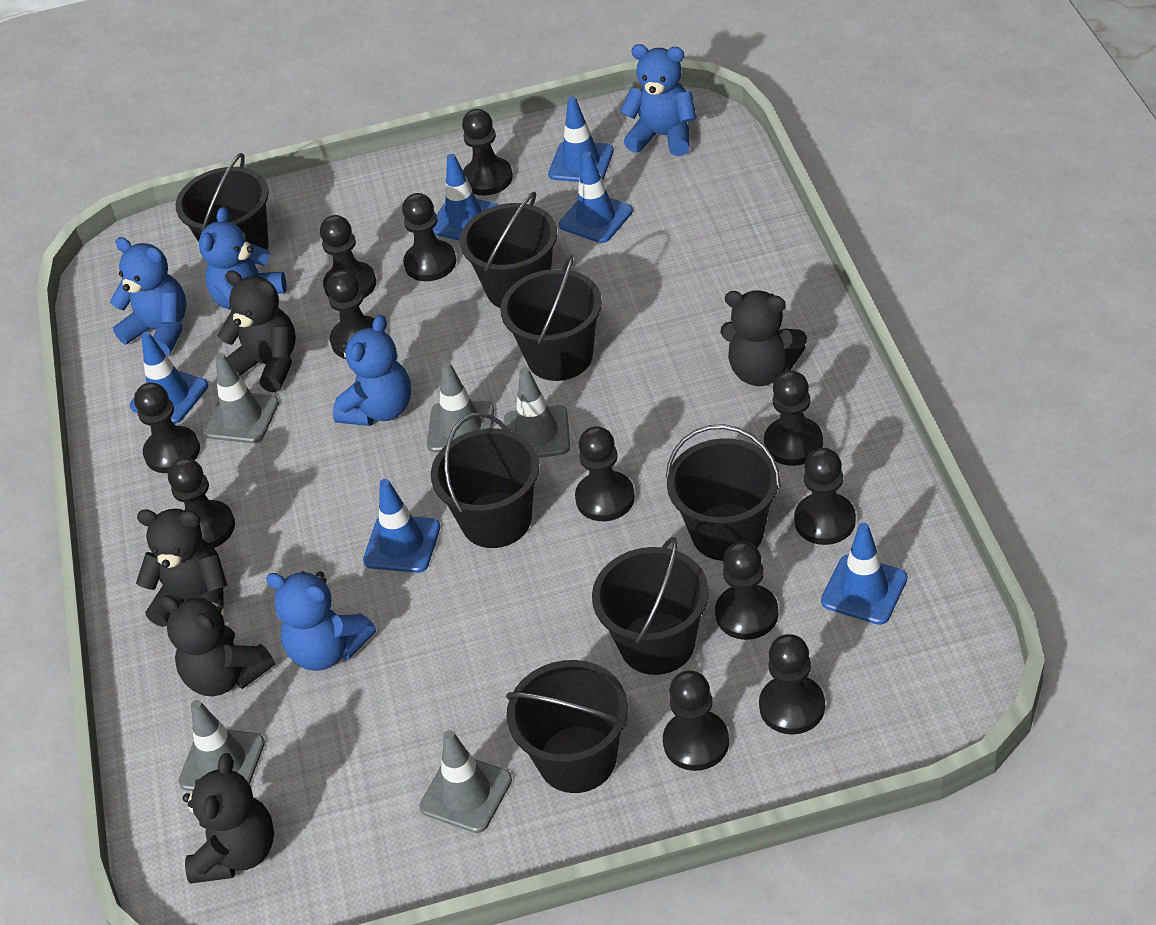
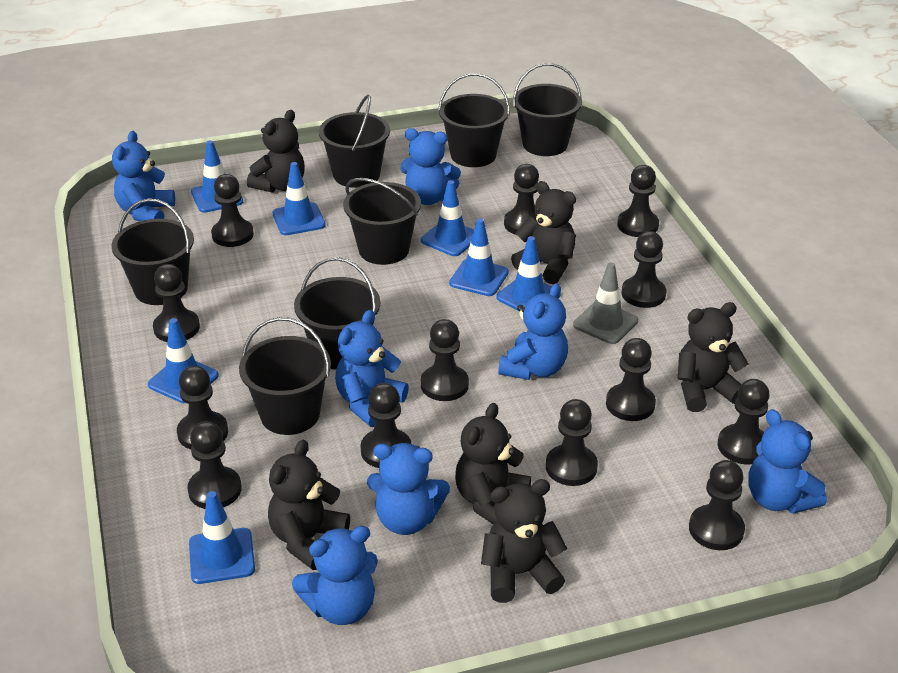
black pawn: 12 -> 13
black teddy bear: 5 -> 6
blue teddy bear: 5 -> 7
blue traffic cone: 6 -> 7
grey traffic cone: 5 -> 1

